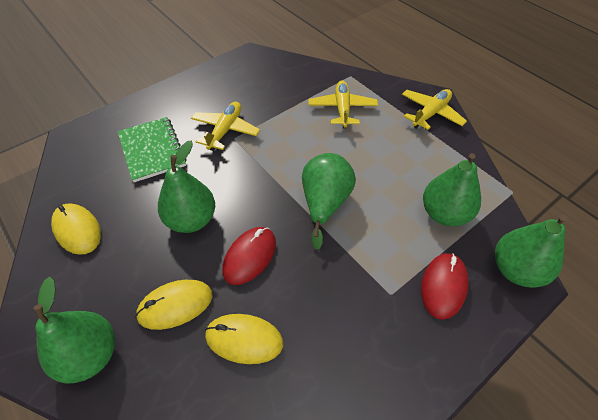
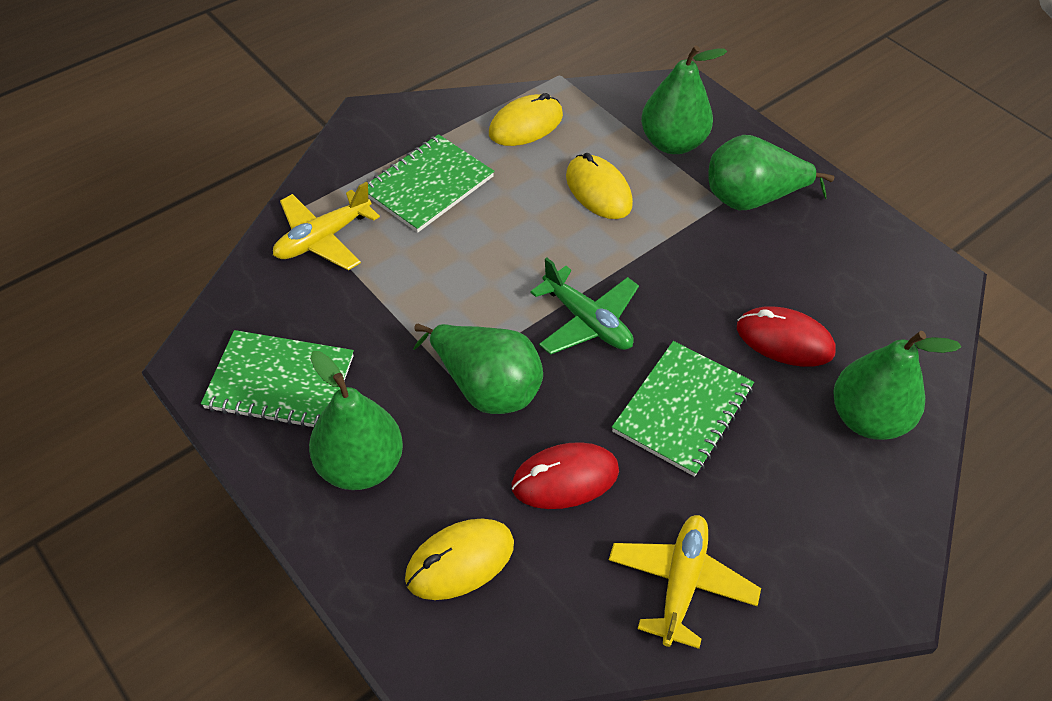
green notebook: 1 -> 3
green plane: 0 -> 1
yellow plane: 3 -> 2

